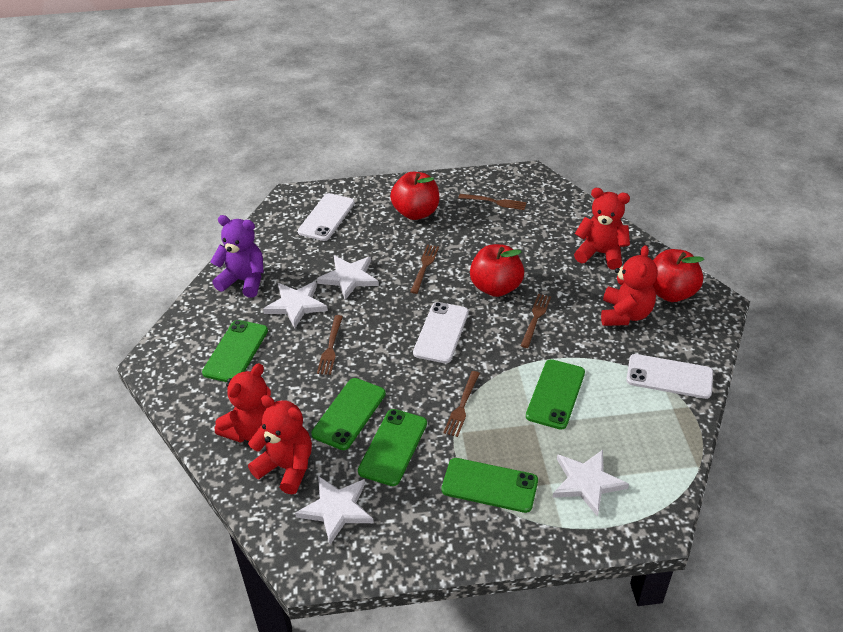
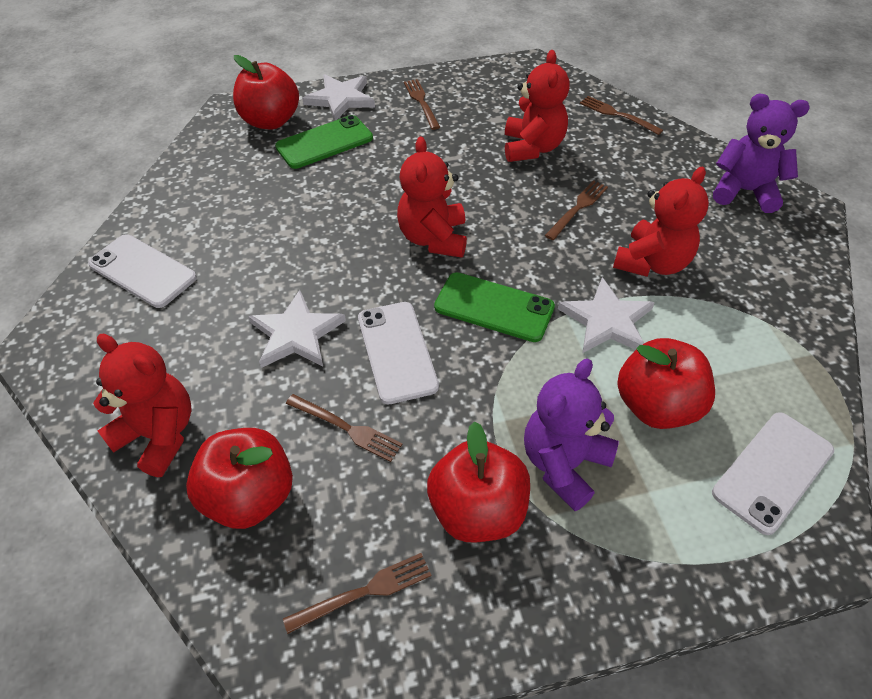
green phone: 5 -> 2
purple teddy bear: 1 -> 2
red apple: 3 -> 4
white star: 4 -> 3

